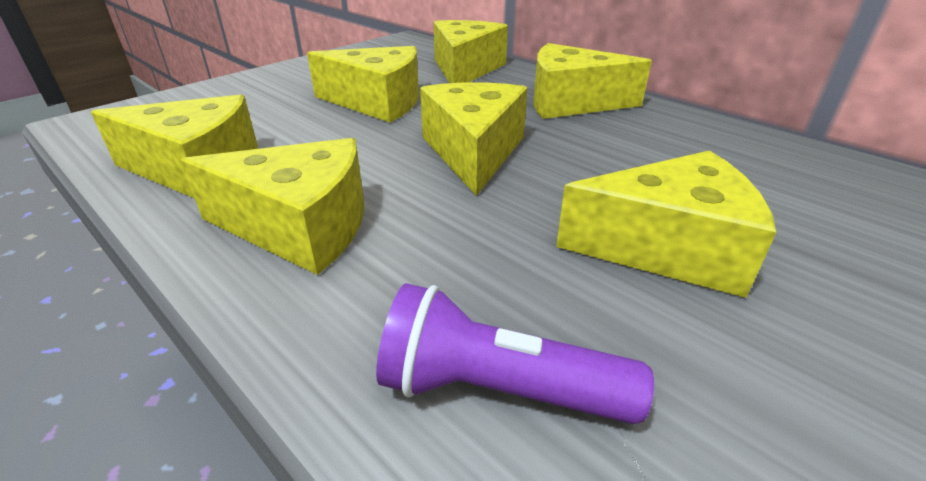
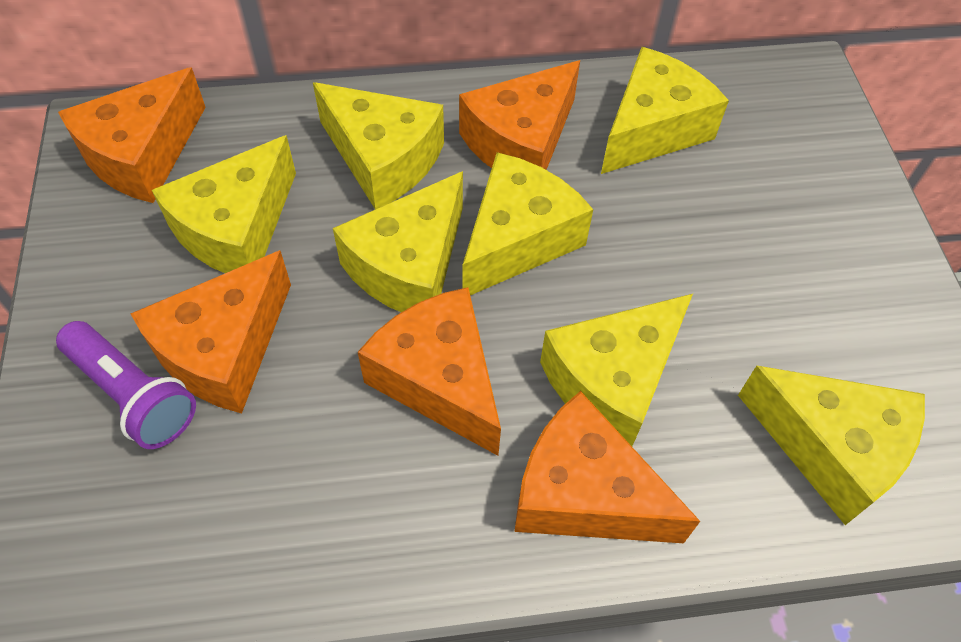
orange cheese: 0 -> 5

